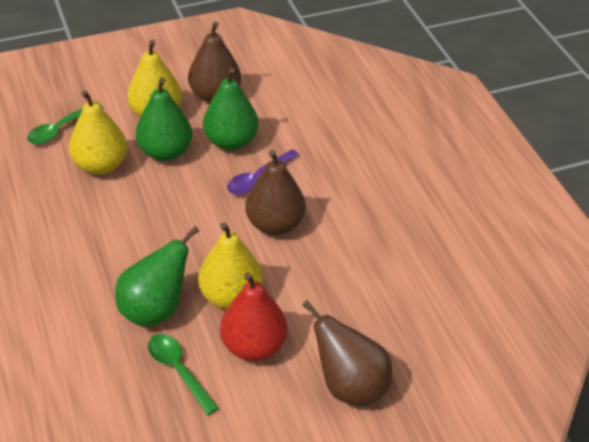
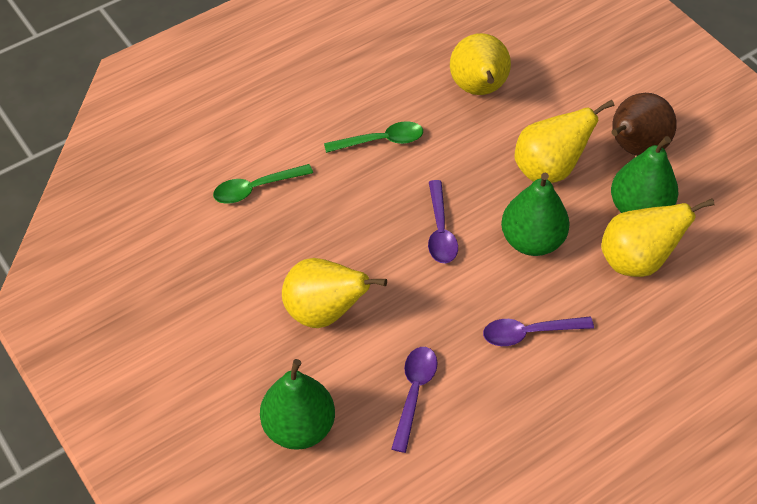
brown pear: 3 -> 1
purple spoon: 1 -> 3
red pear: 1 -> 0
yellow pear: 3 -> 4

